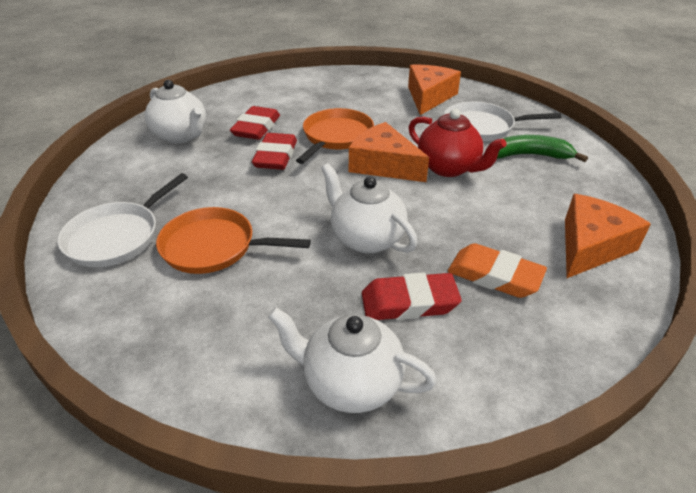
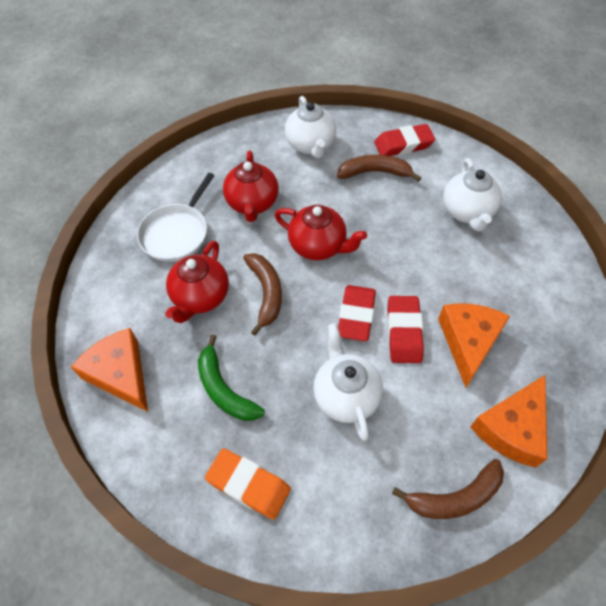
brown banana: 0 -> 3
orange pan: 2 -> 0
red teapot: 1 -> 3
white pan: 2 -> 1

